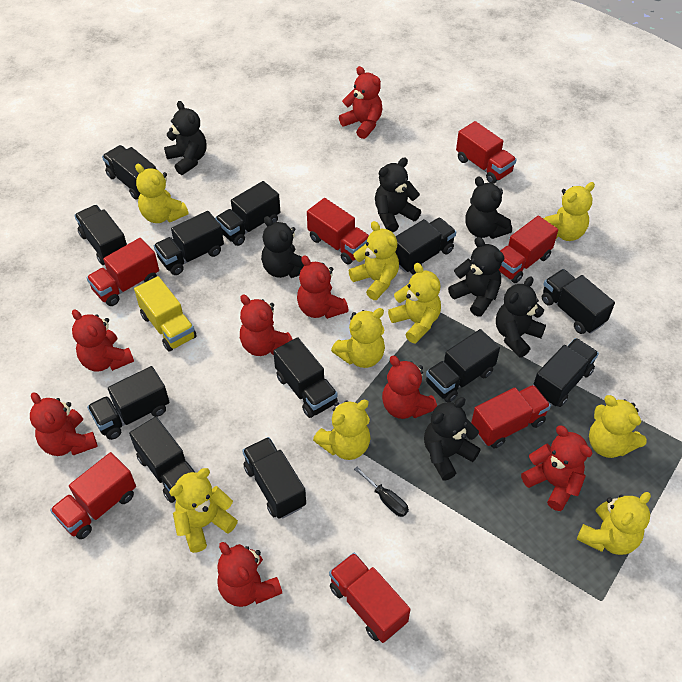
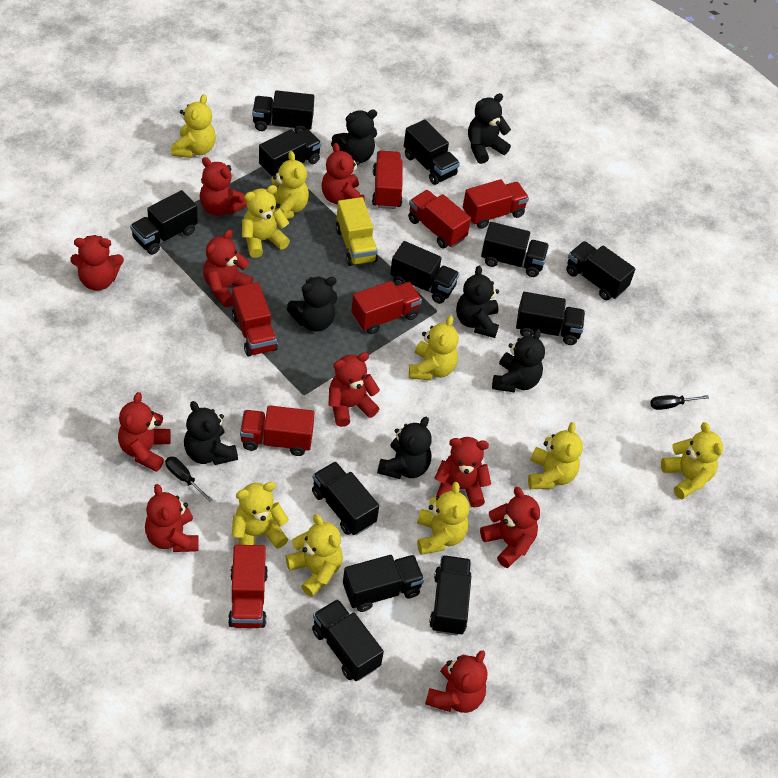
black screwdriver: 1 -> 2
red teddy bear: 8 -> 10

